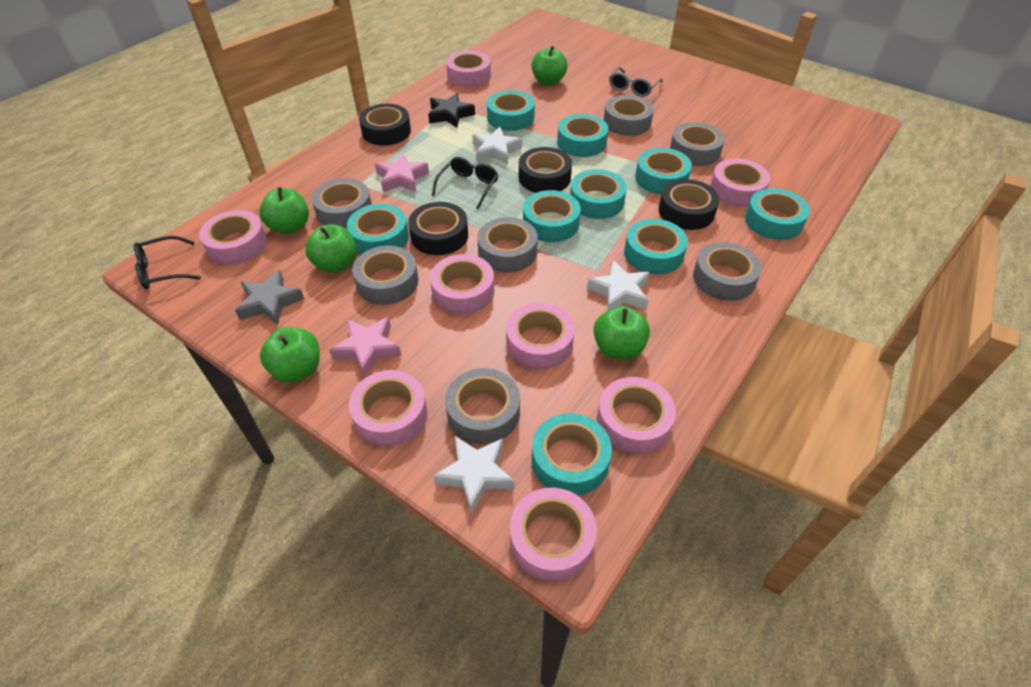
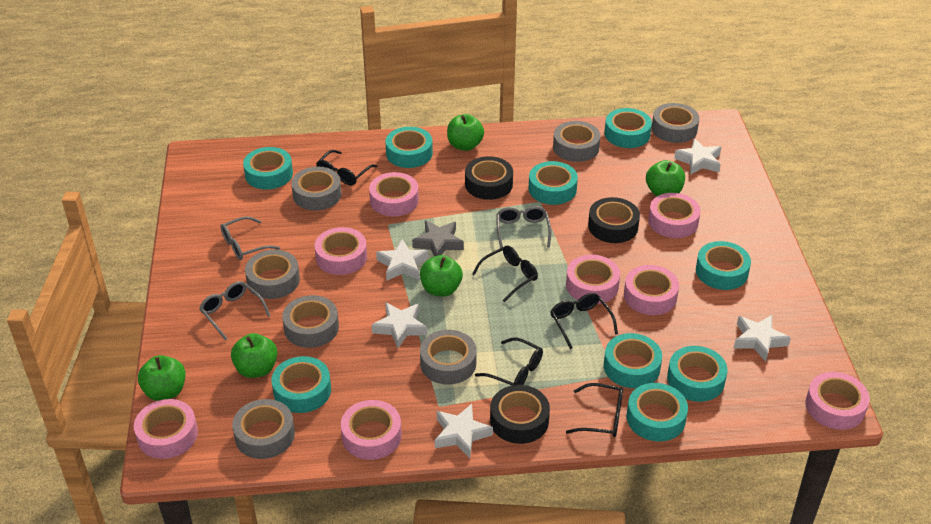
black glasses: 2 -> 5
black star: 1 -> 0
black tape: 4 -> 3
grey glasses: 1 -> 3
pink star: 2 -> 0
white star: 3 -> 5

